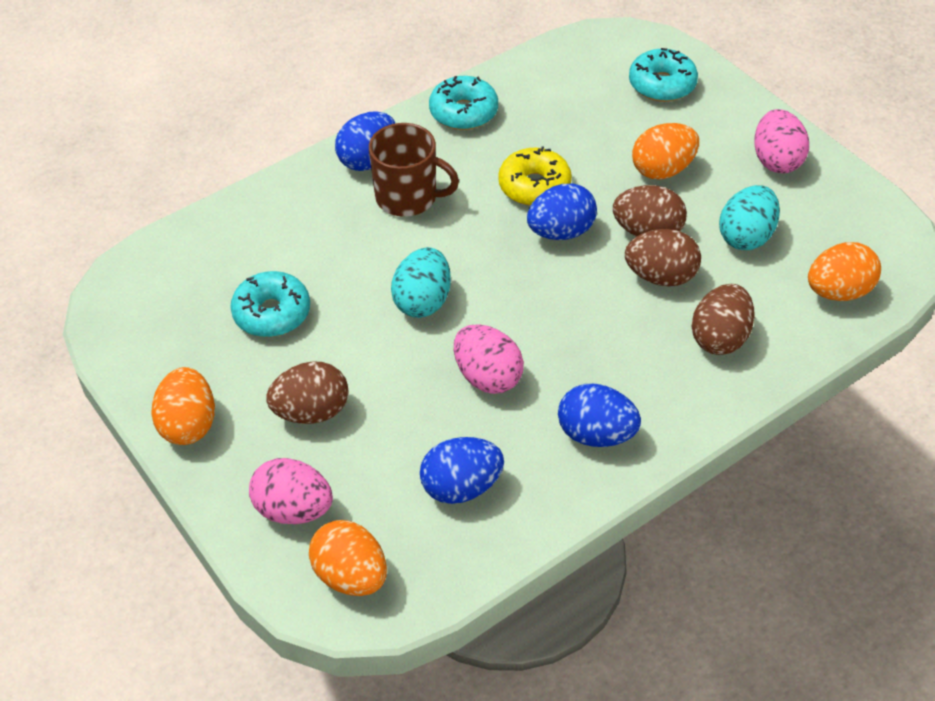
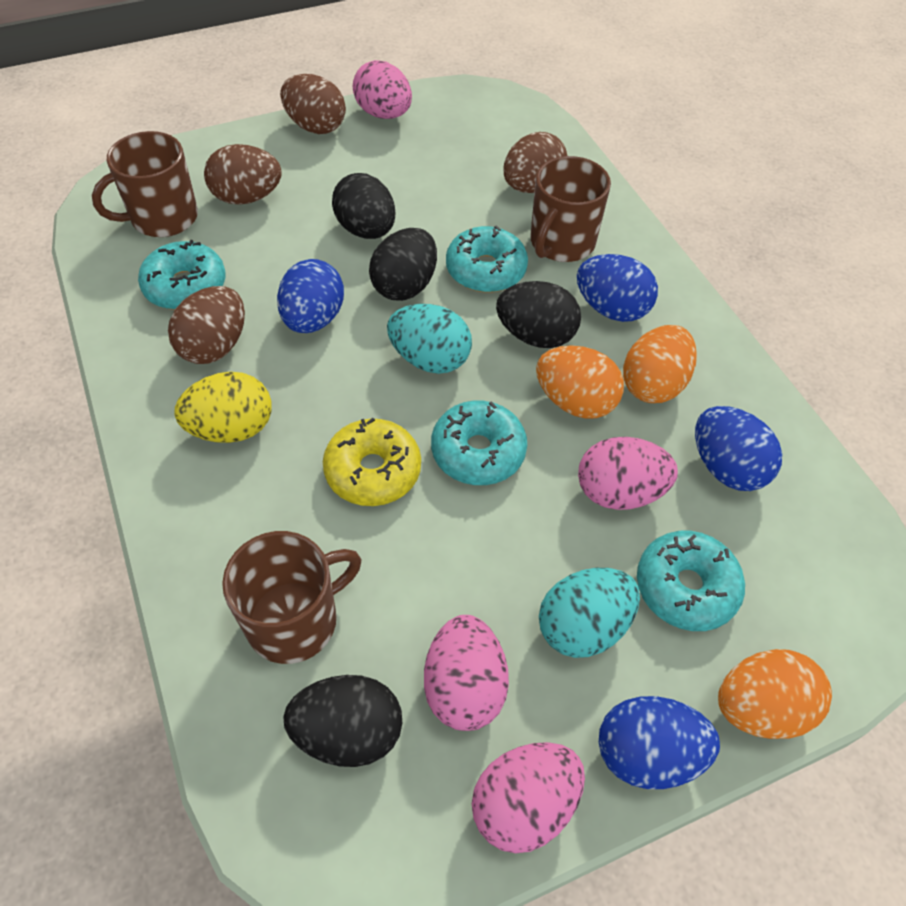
black egg: 0 -> 4
brown mug: 1 -> 3
orange egg: 4 -> 3
pink egg: 3 -> 4
turquoise donut: 3 -> 4
yellow egg: 0 -> 1

